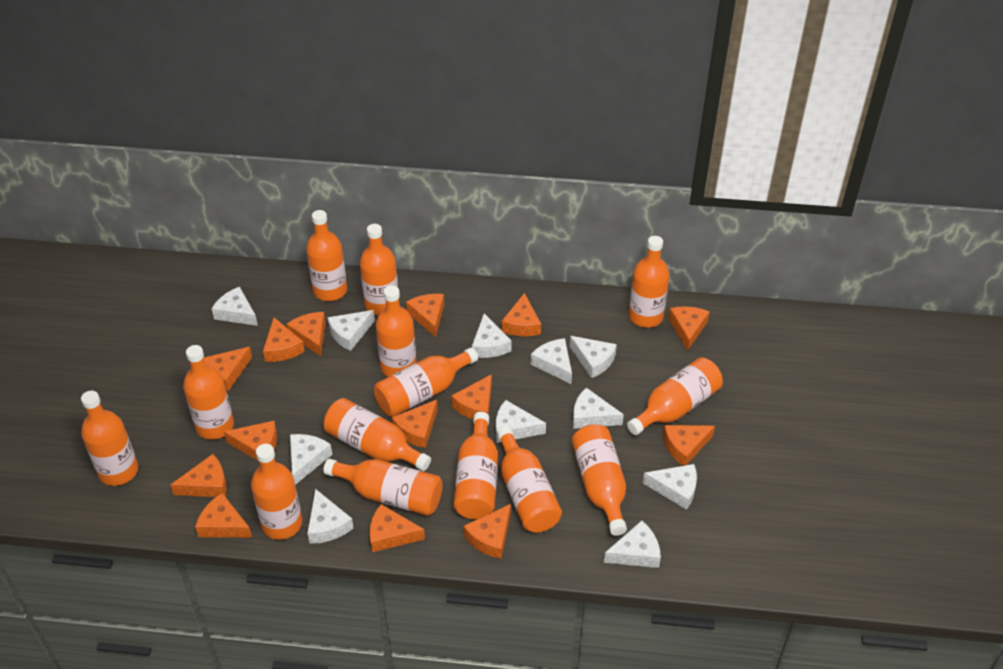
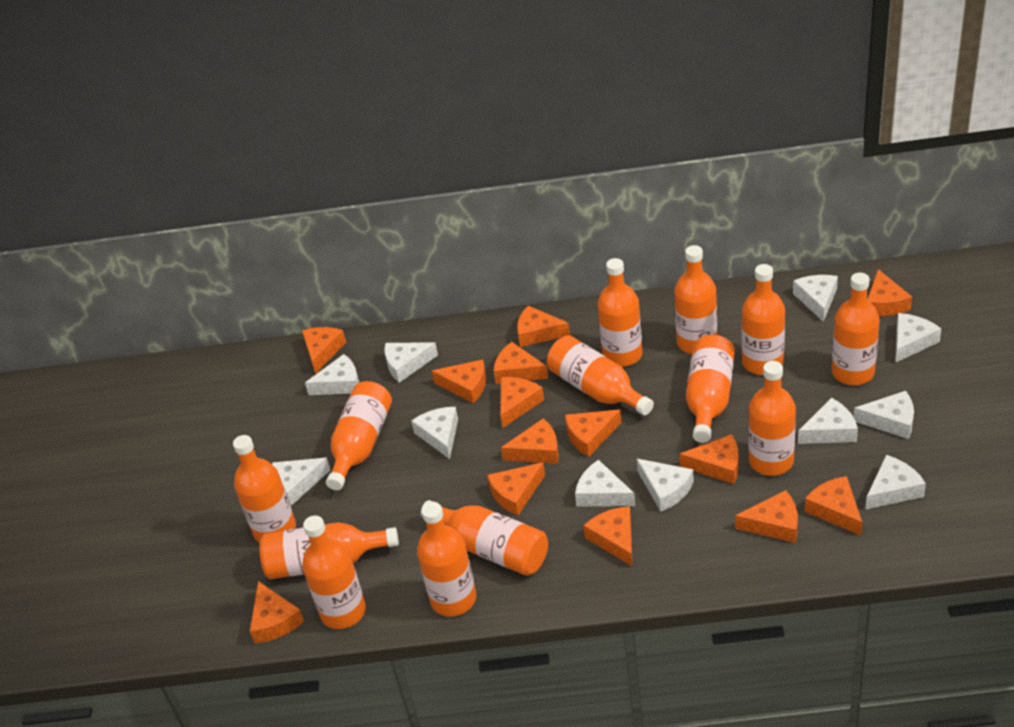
orange bottle: 14 -> 13

